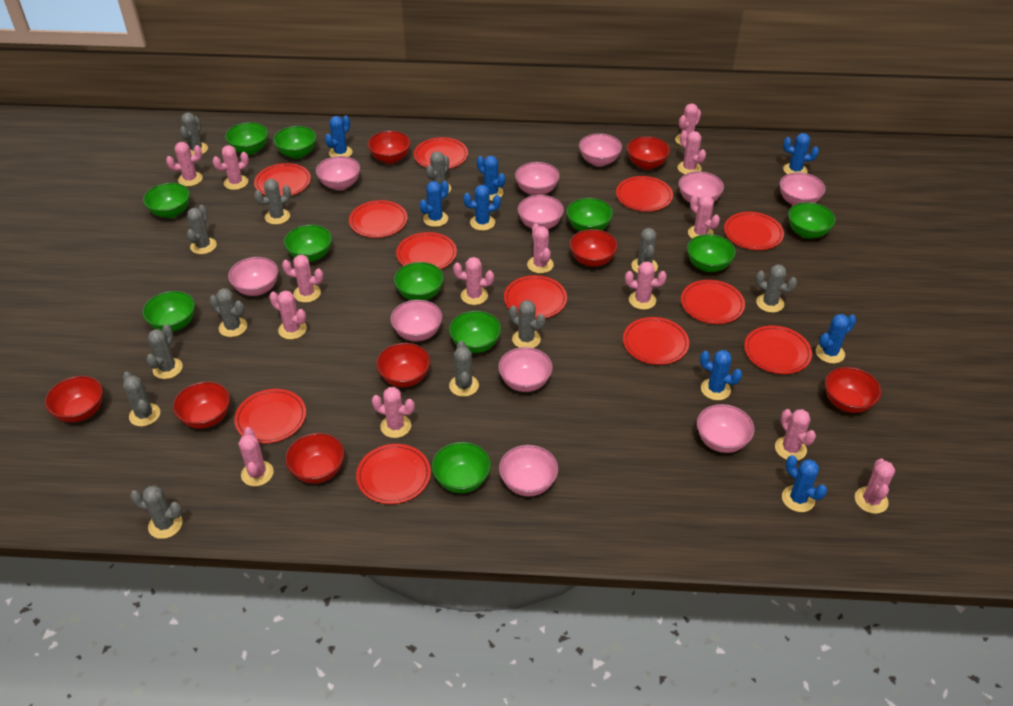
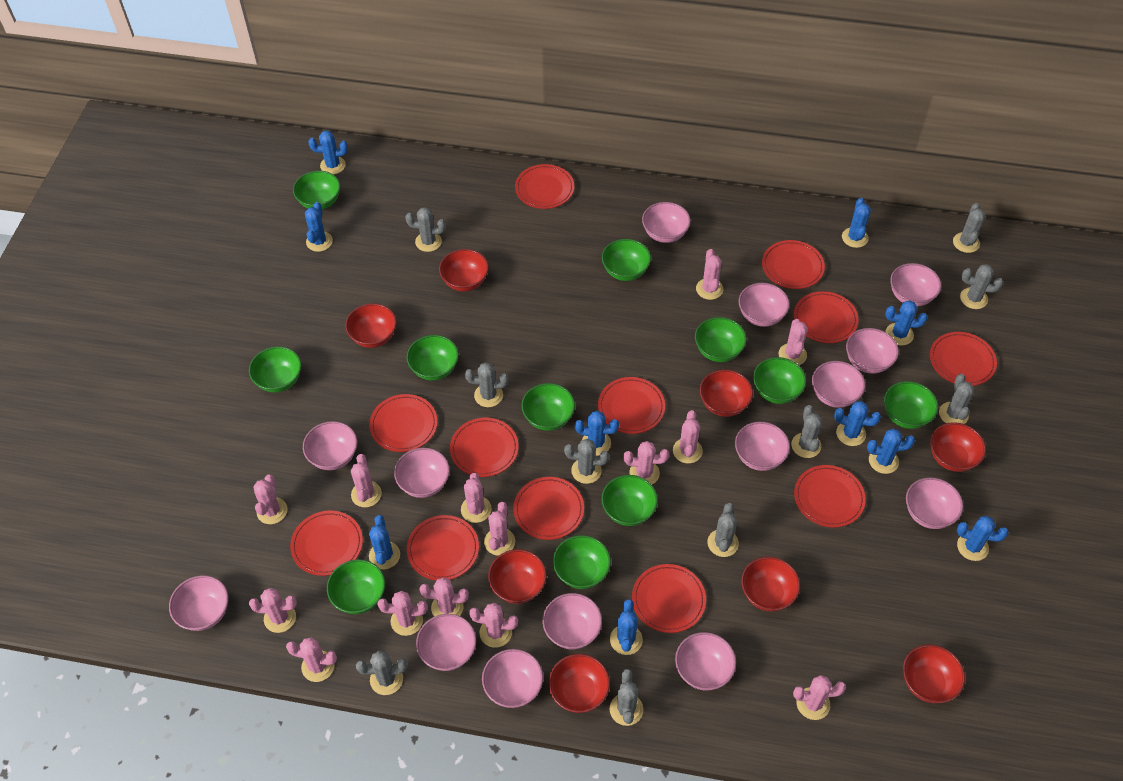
blue cactus: 8 -> 10
grey cactus: 12 -> 10
pink bowl: 11 -> 14

